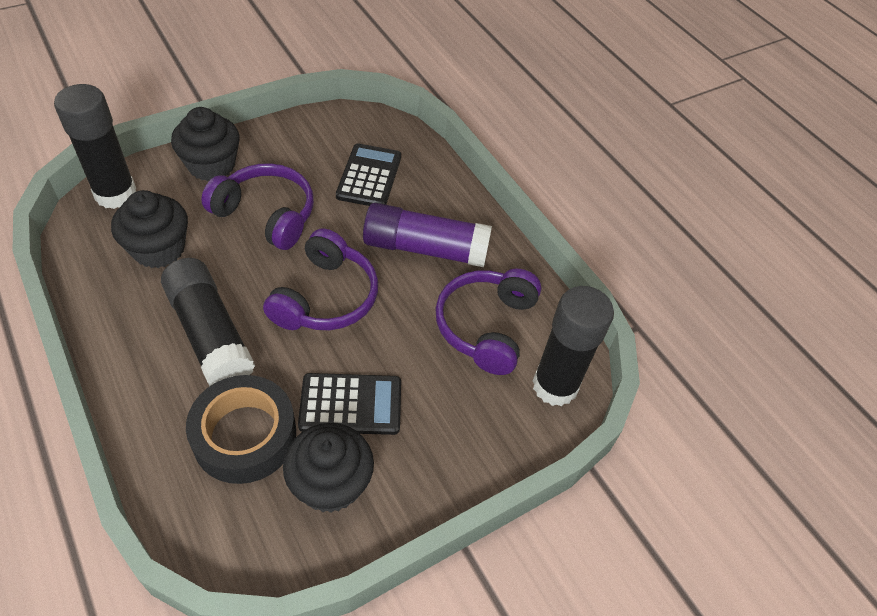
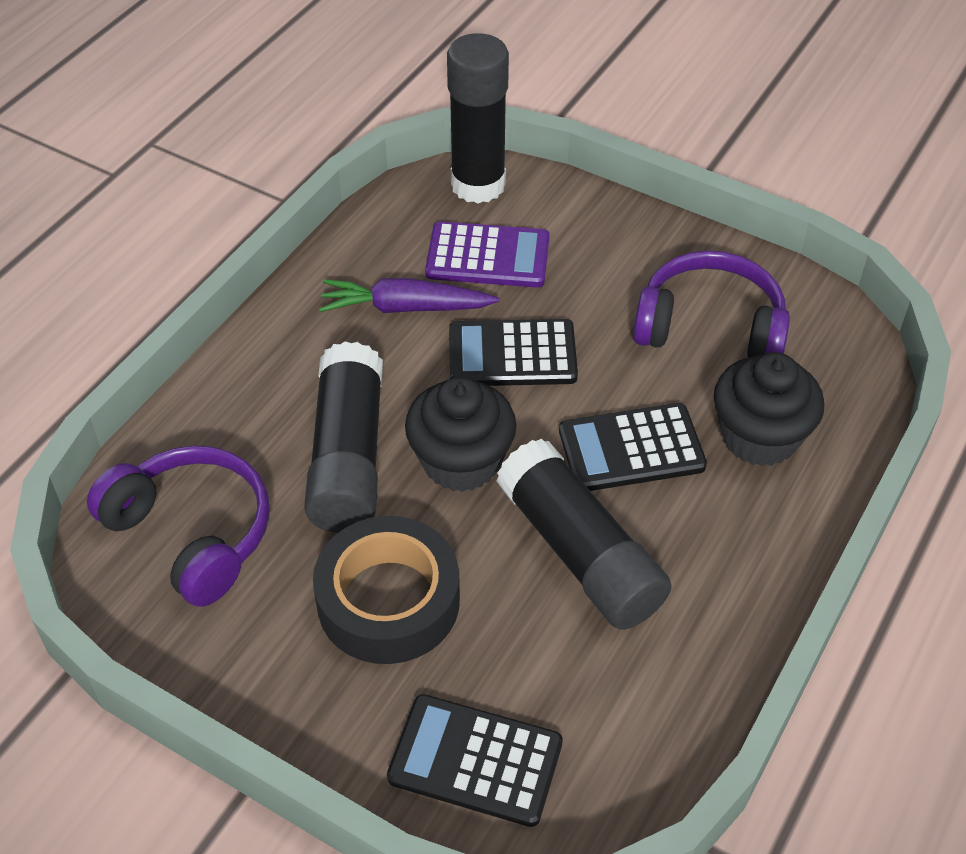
black calculator: 2 -> 3
black cupcake: 3 -> 2
purple calculator: 0 -> 1
purple carrot: 0 -> 1
purple glue stick: 1 -> 0
purple headphones: 3 -> 2

